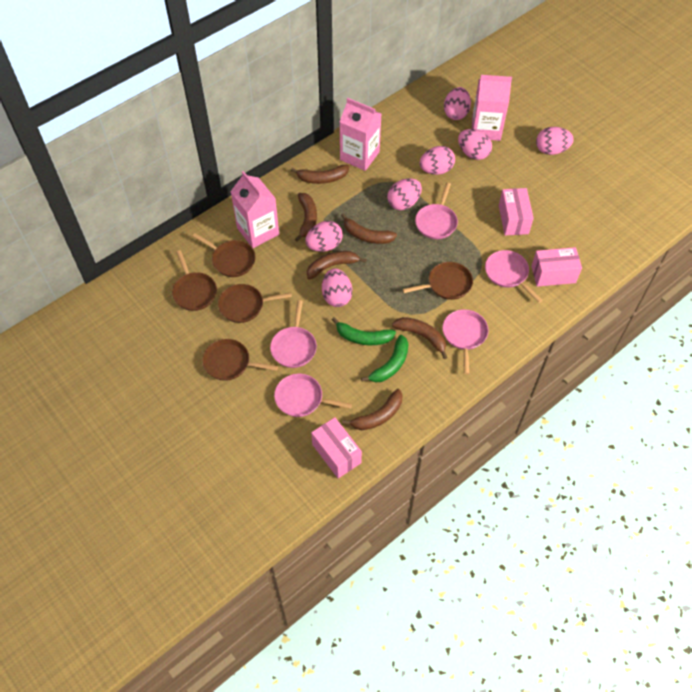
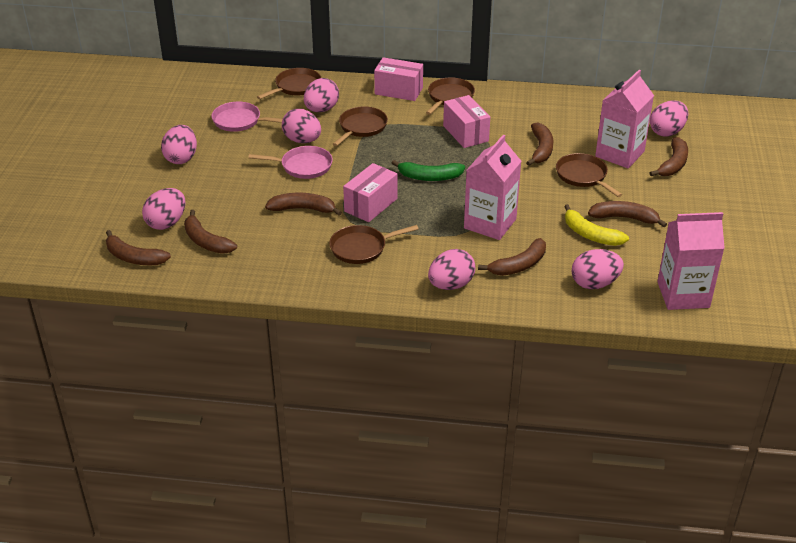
brown banana: 6 -> 7
green banana: 2 -> 1
pink pan: 5 -> 2
yellow banana: 0 -> 1

